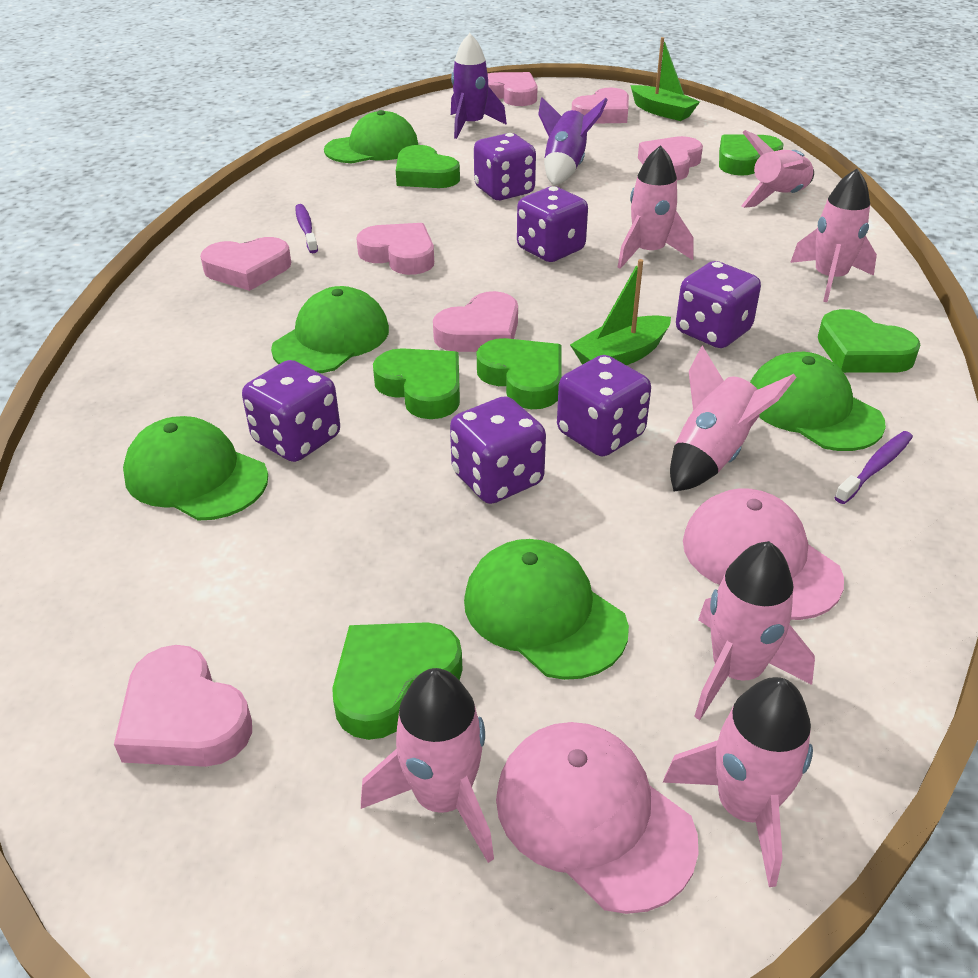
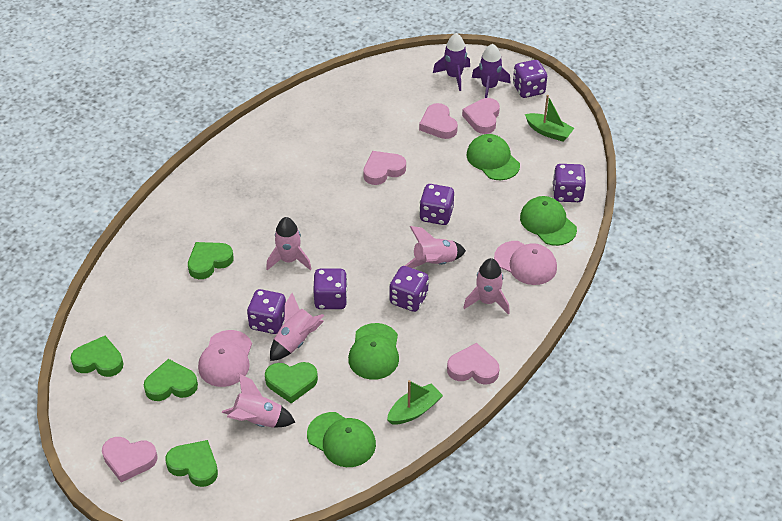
green cap: 5 -> 4
green heart: 6 -> 5
pink heart: 7 -> 5
pink rocket: 7 -> 5
purple toothbrush: 2 -> 0

